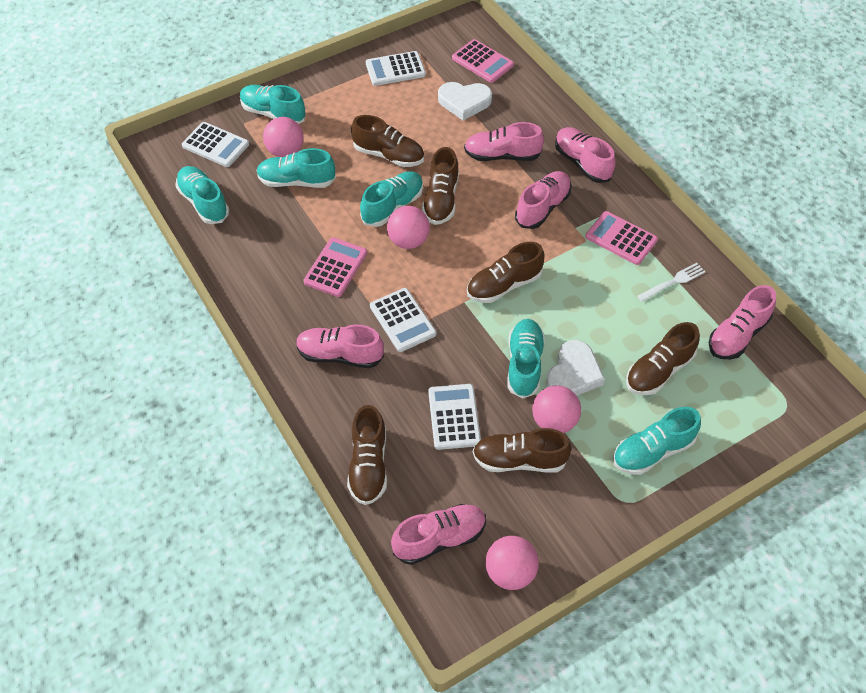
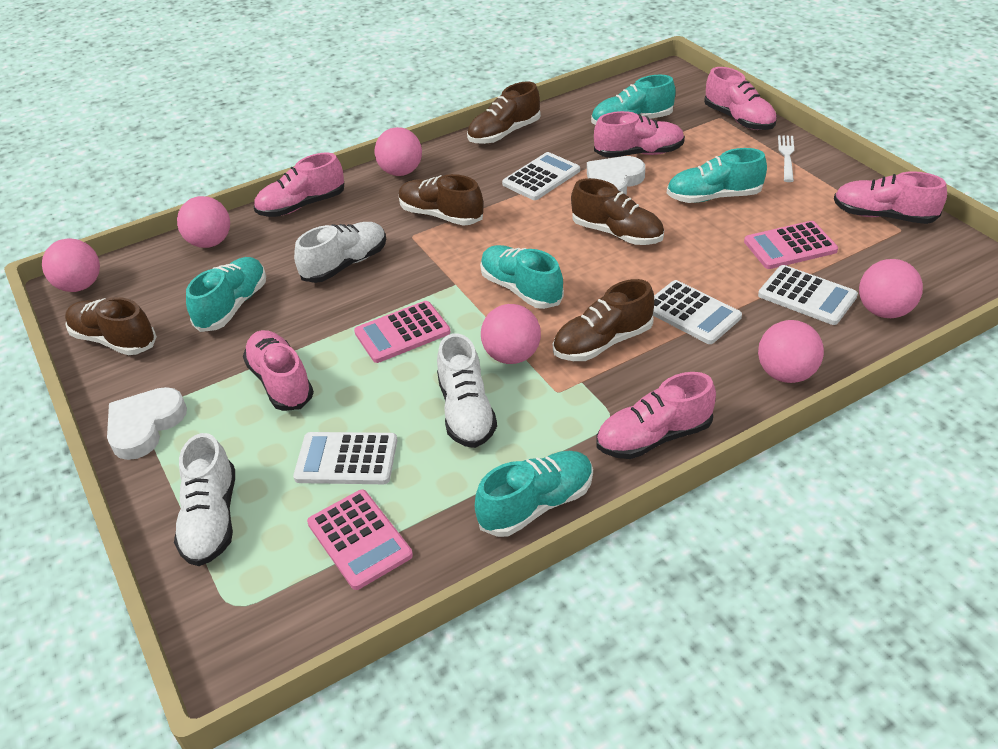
brown shoe: 6 -> 5
pink ball: 4 -> 6
turquoise shoe: 6 -> 5
white shoe: 0 -> 3

